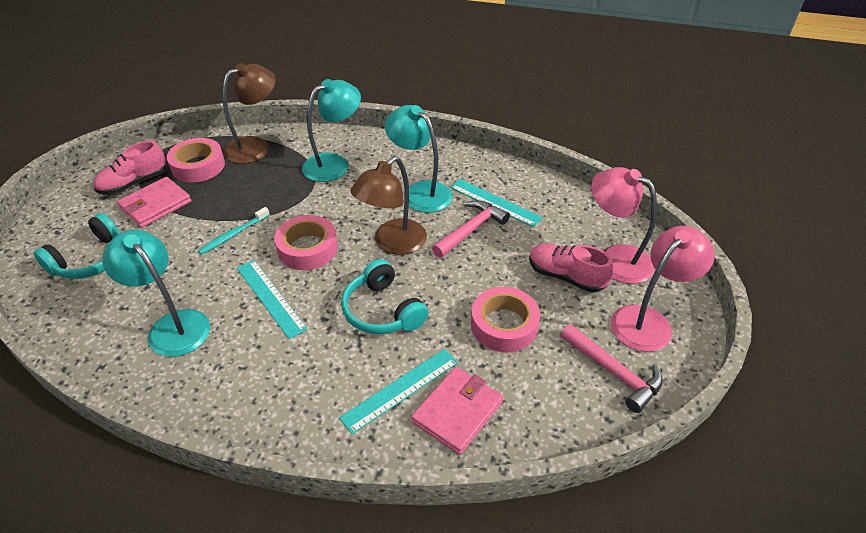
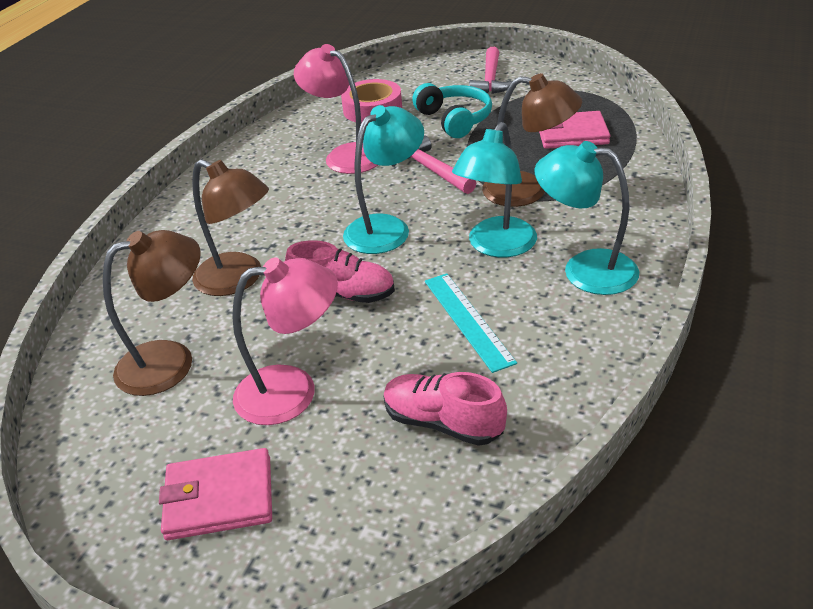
brown lamp: 2 -> 3
pink tape: 3 -> 1
turquoise headphones: 2 -> 1
turquoise ruler: 3 -> 1
turquoise toothbrush: 1 -> 0

